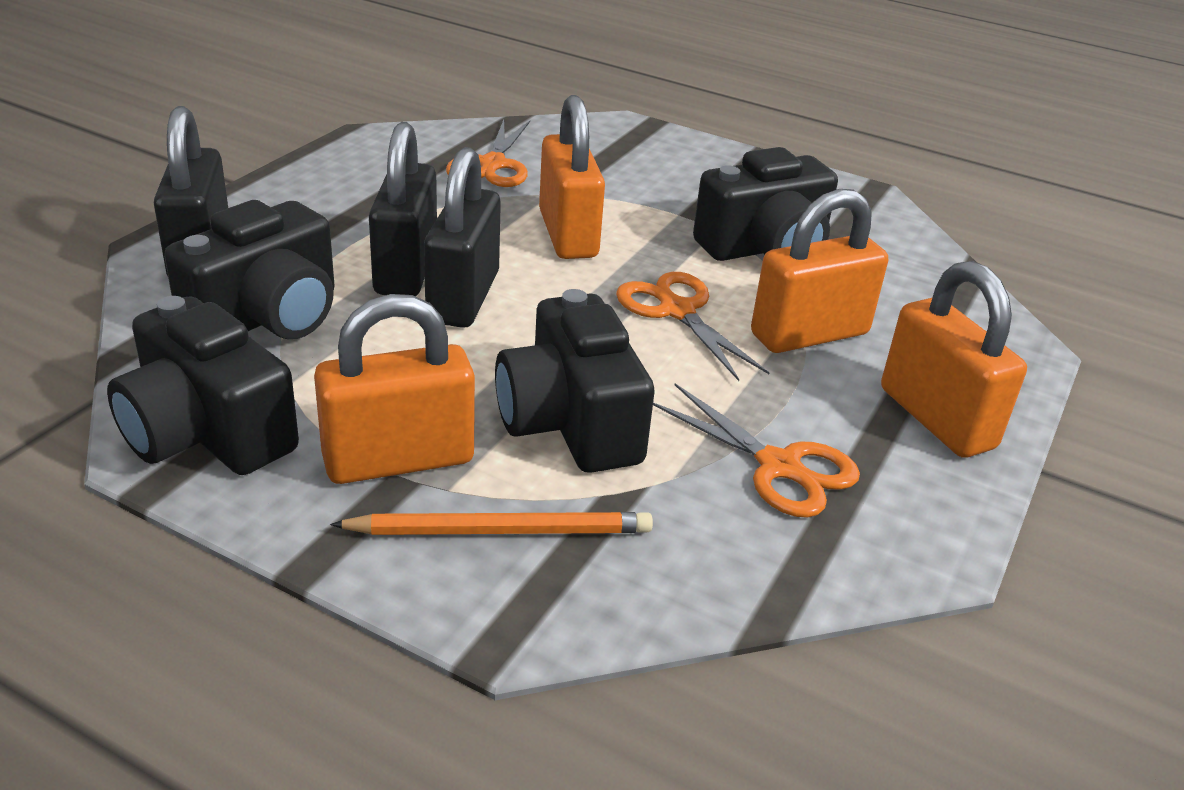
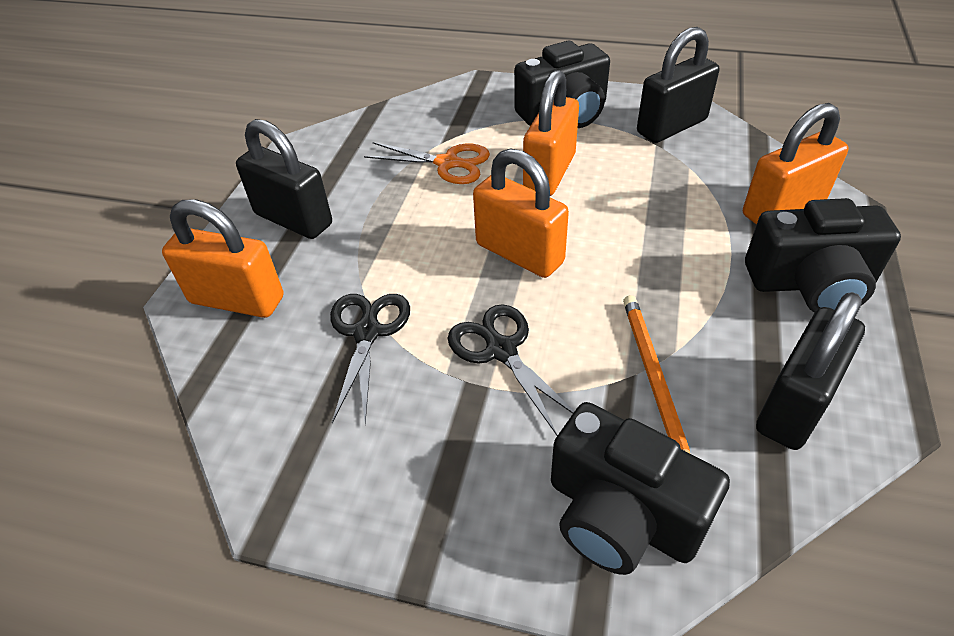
black camera: 4 -> 3
black scissors: 0 -> 2
orange scissors: 3 -> 1

